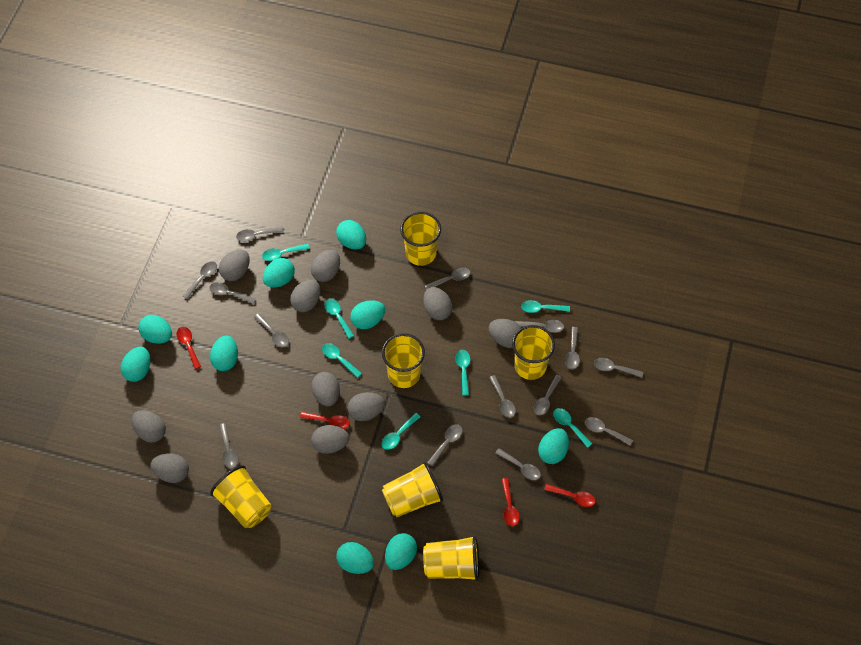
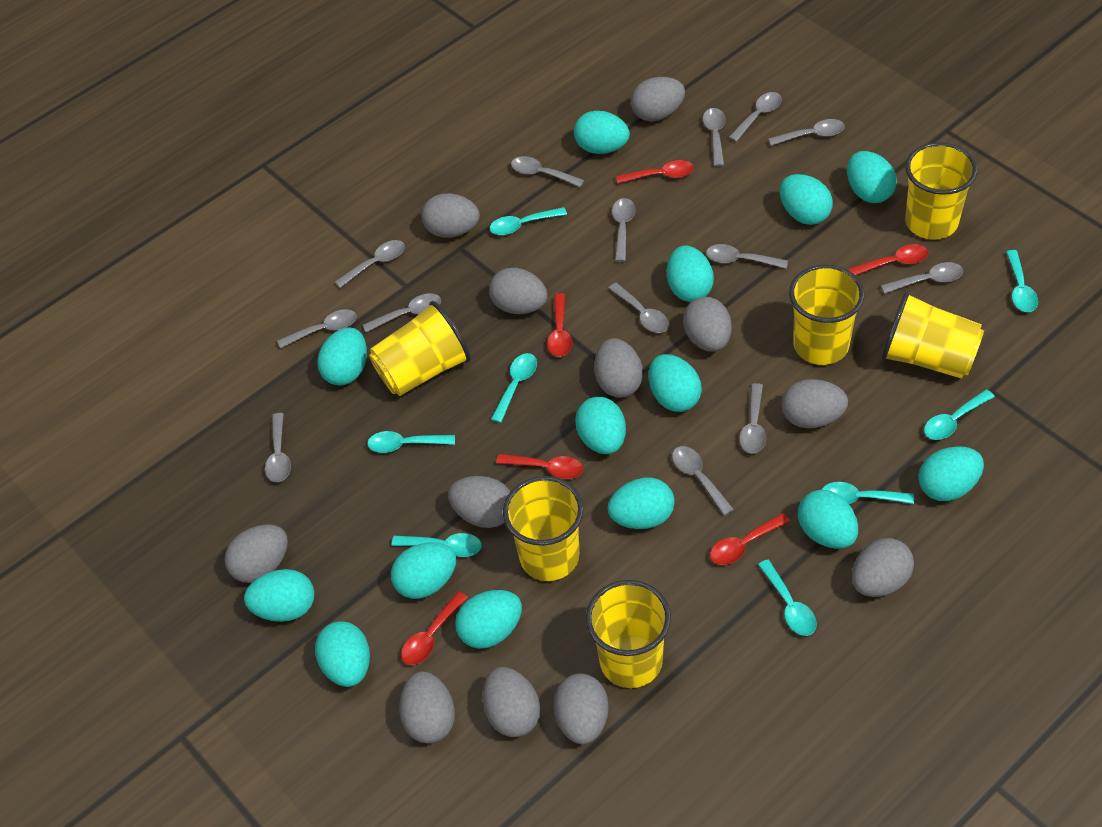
grey egg: 10 -> 12
red spoon: 4 -> 6
turquoise egg: 9 -> 14
turquoise spoon: 7 -> 8

